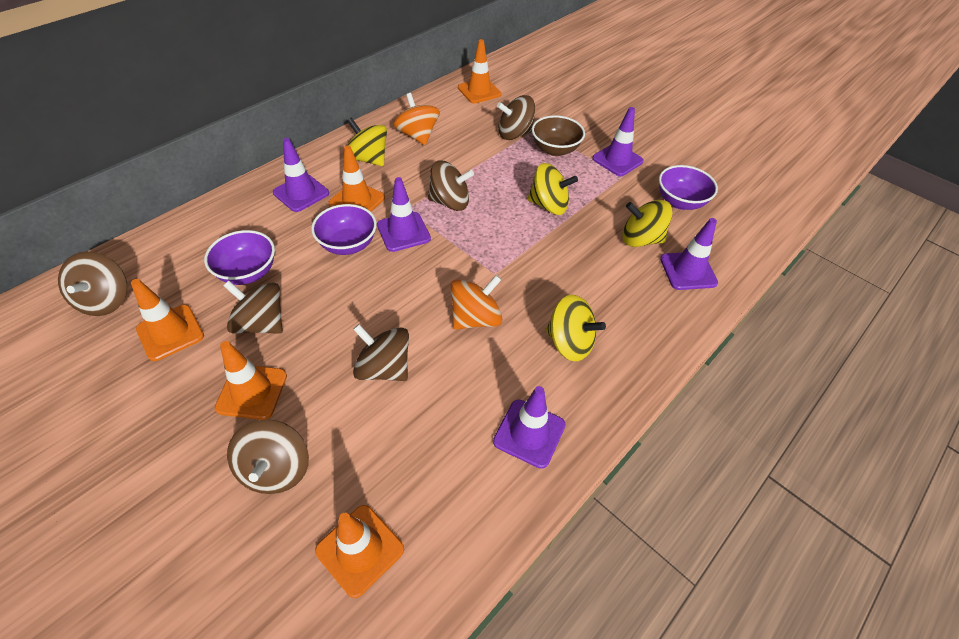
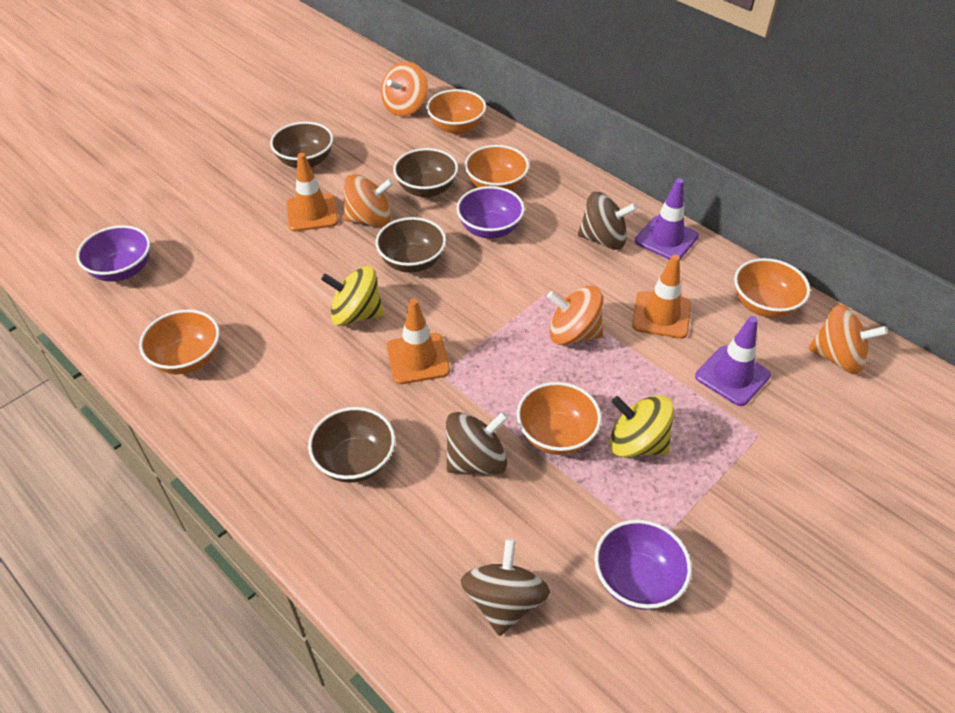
brown bowl: 1 -> 4
brown spinning top: 6 -> 3
orange bowl: 0 -> 5
orange spinning top: 2 -> 4
orange traffic cone: 5 -> 3
purple traffic cone: 5 -> 2
yellow spinning top: 4 -> 2

